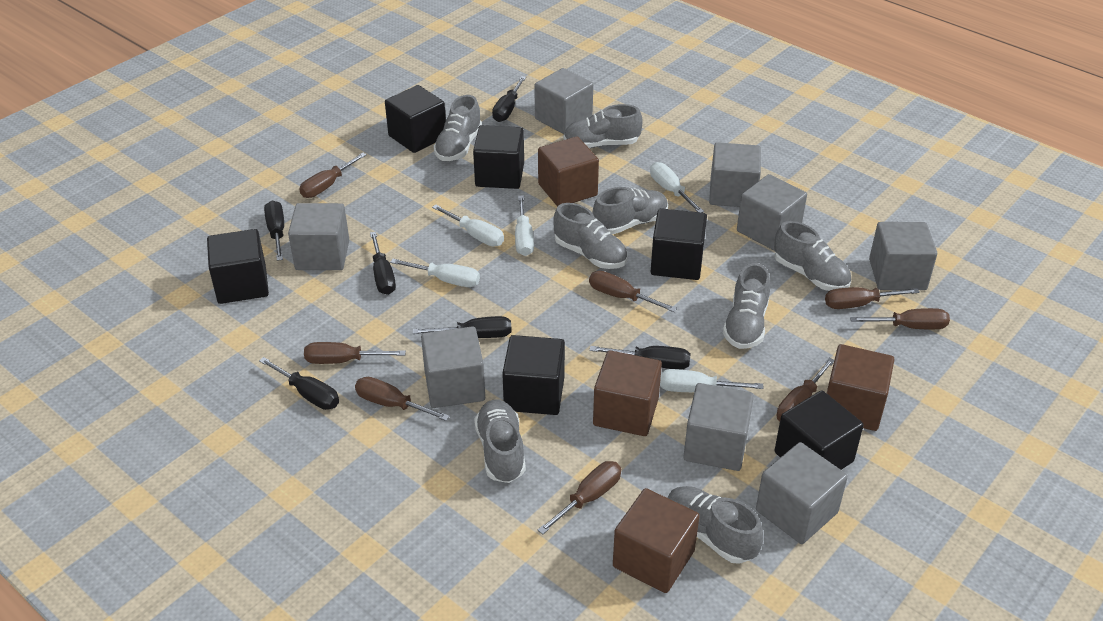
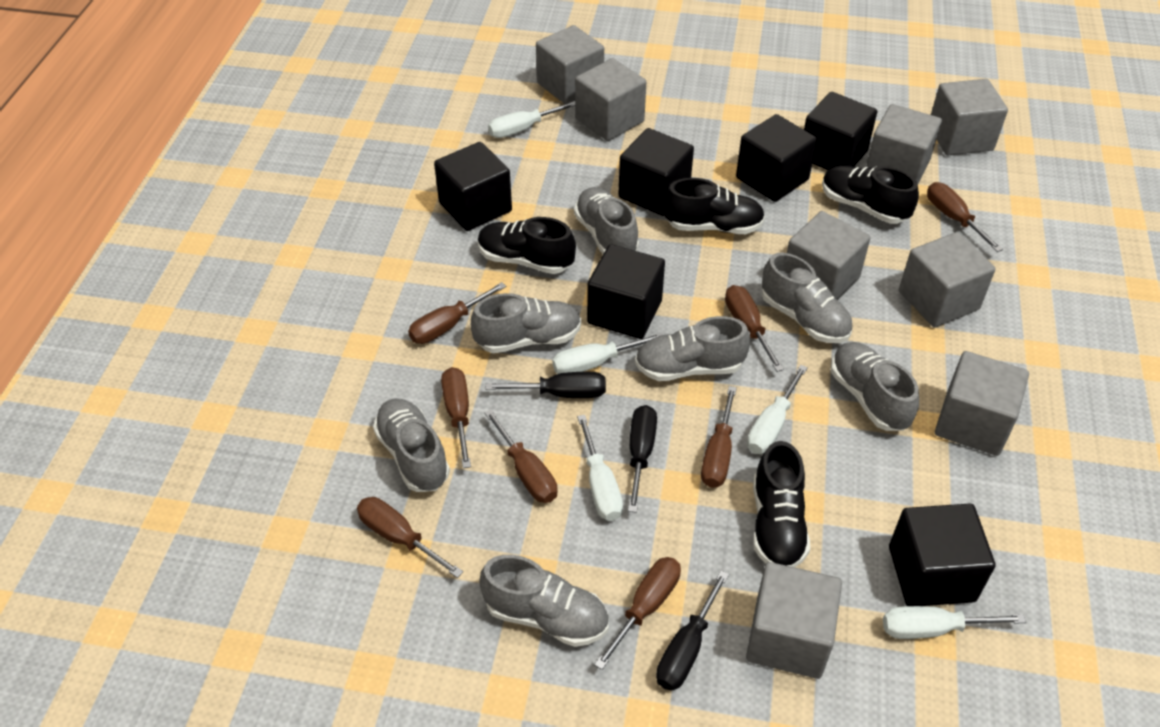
black screwdriver: 6 -> 3
black shoe: 0 -> 4
brown cube: 4 -> 0
grey shoe: 8 -> 7

